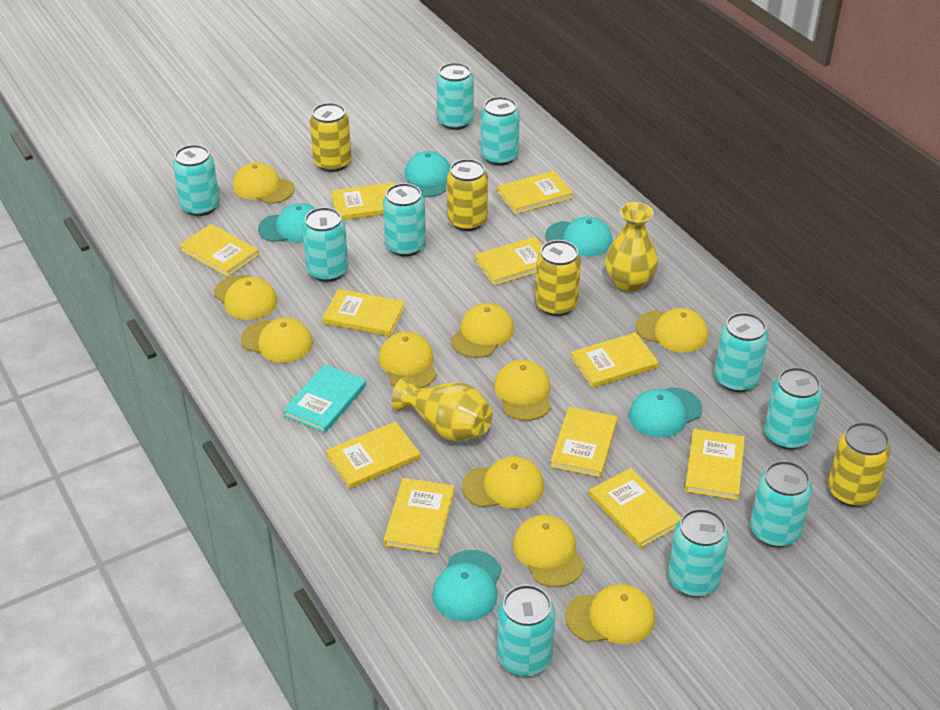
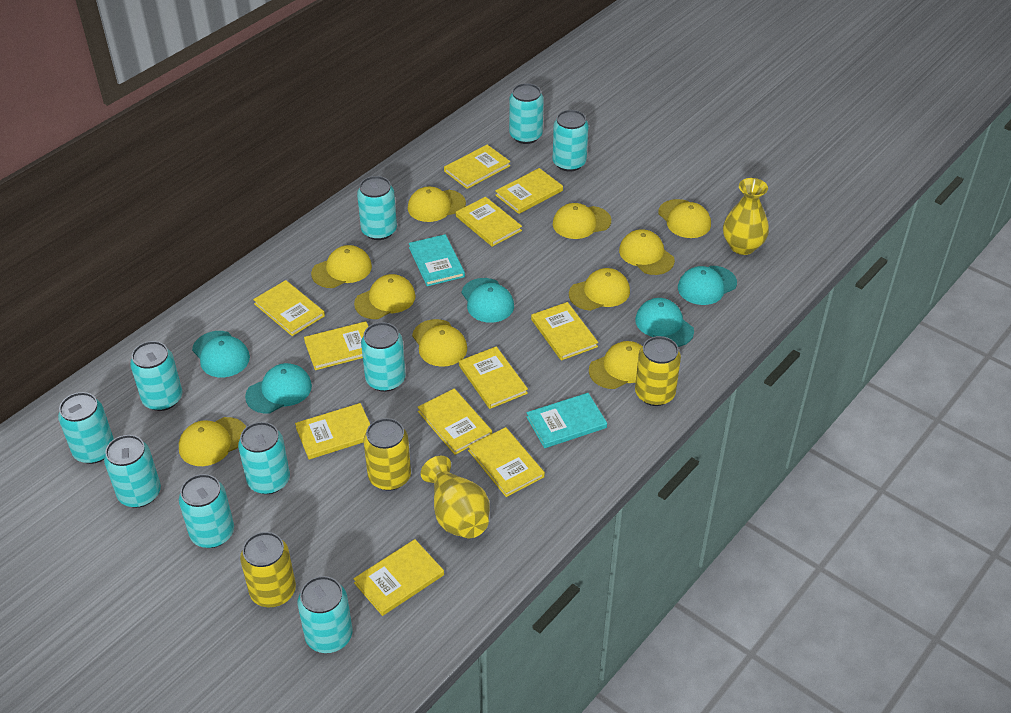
turquoise book: 1 -> 2
yellow can: 4 -> 3

